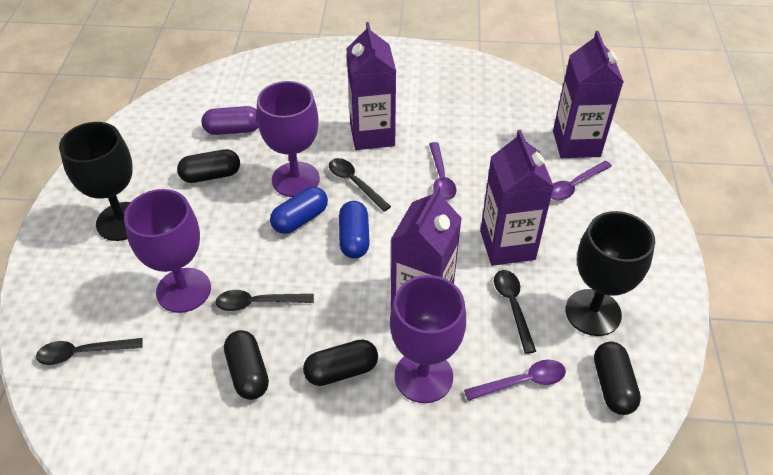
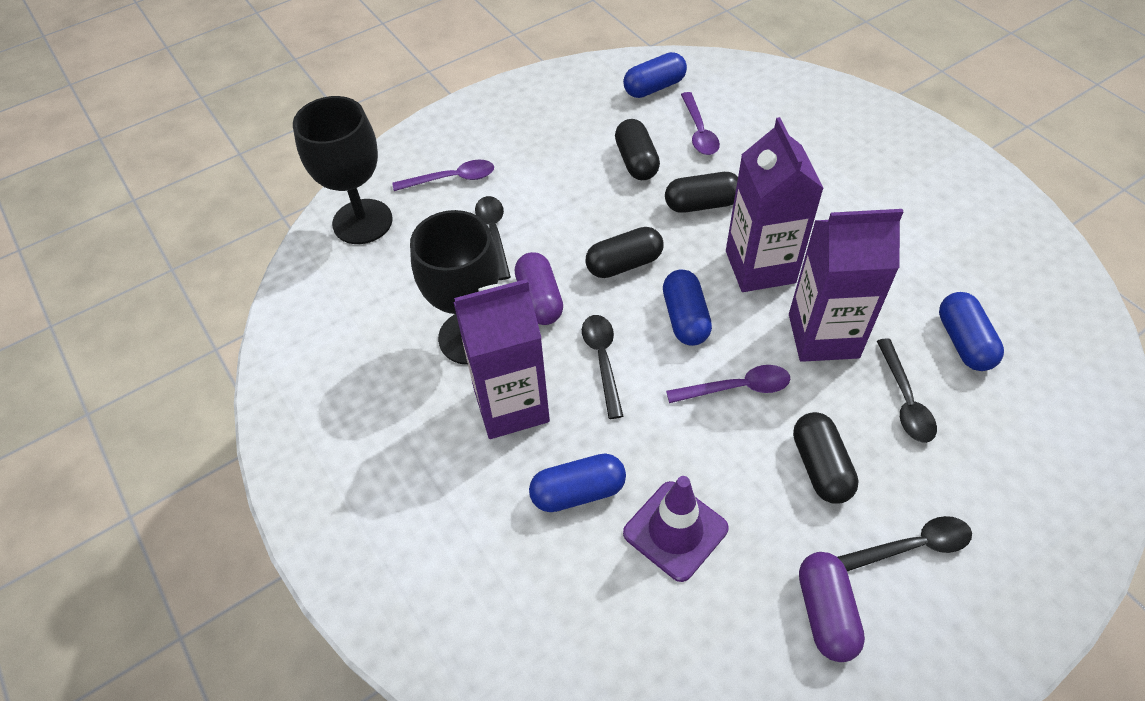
blue capsule: 2 -> 4
purple capsule: 1 -> 2
purple carton: 4 -> 3
purple goblet: 3 -> 0
purple traffic cone: 0 -> 1

